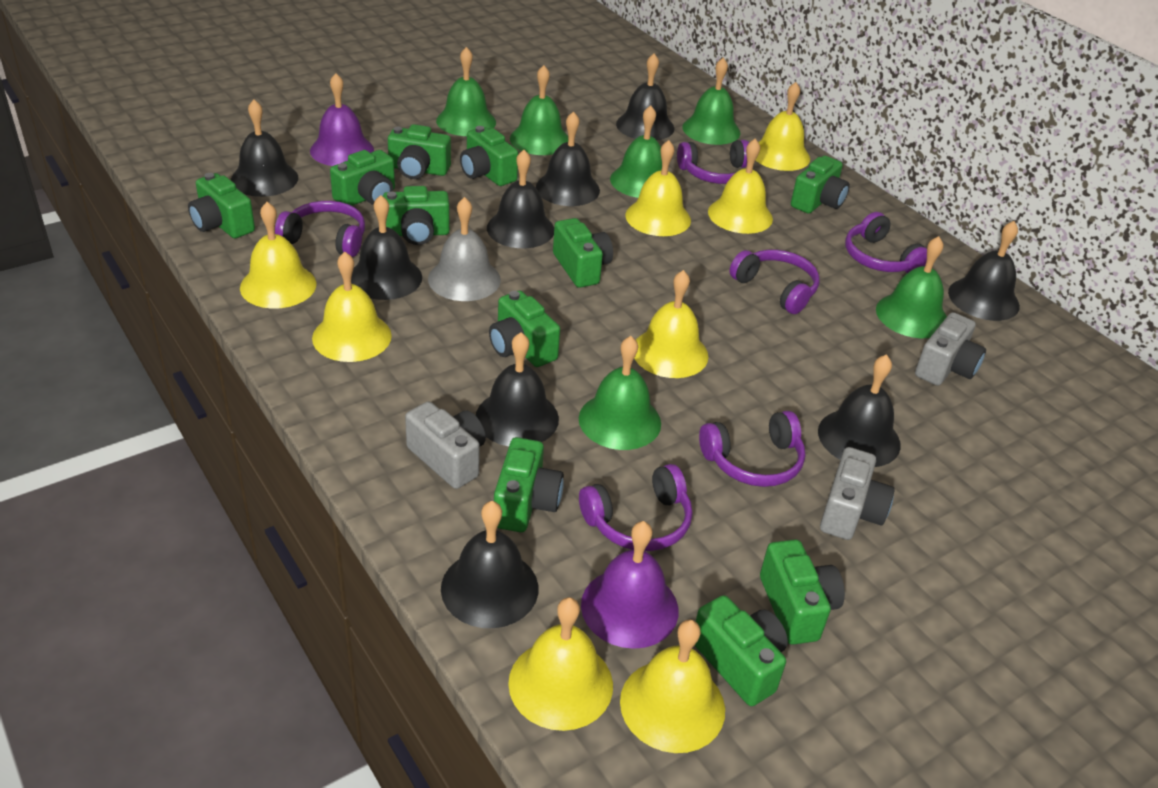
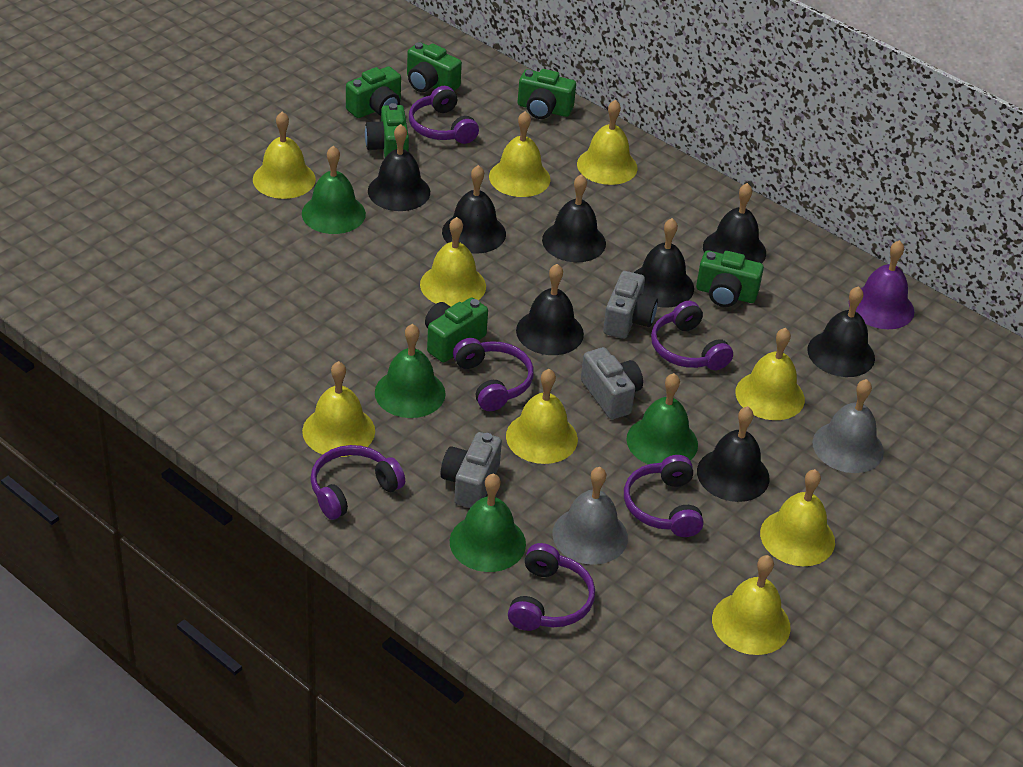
black bell: 9 -> 8
green bell: 6 -> 4
green camera: 11 -> 6
grey bell: 1 -> 2
purple bell: 2 -> 1
yellow bell: 8 -> 9

